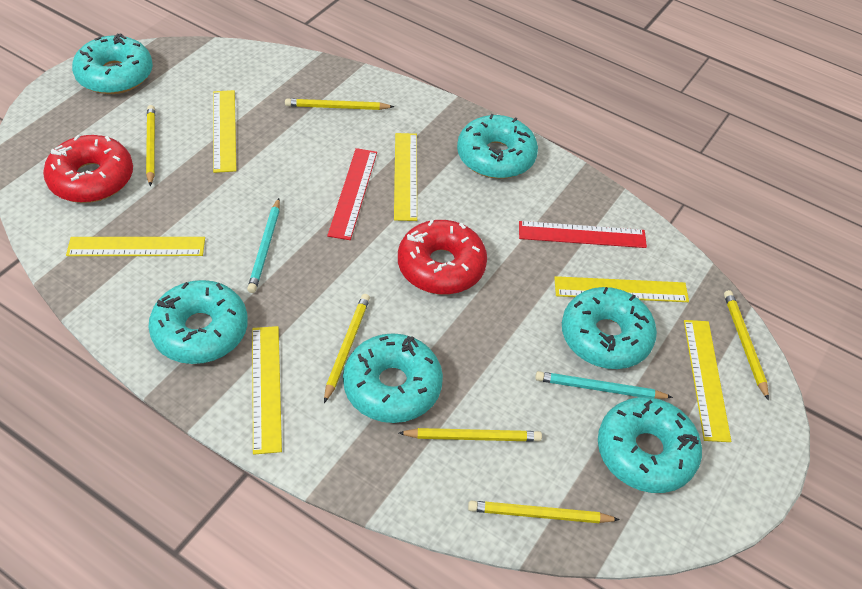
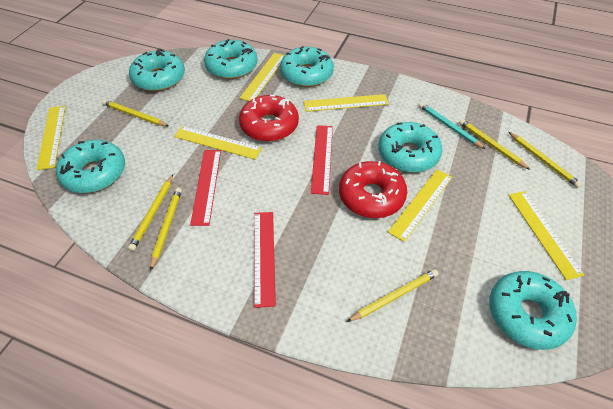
red ruler: 2 -> 3
turquoise pencil: 2 -> 1

